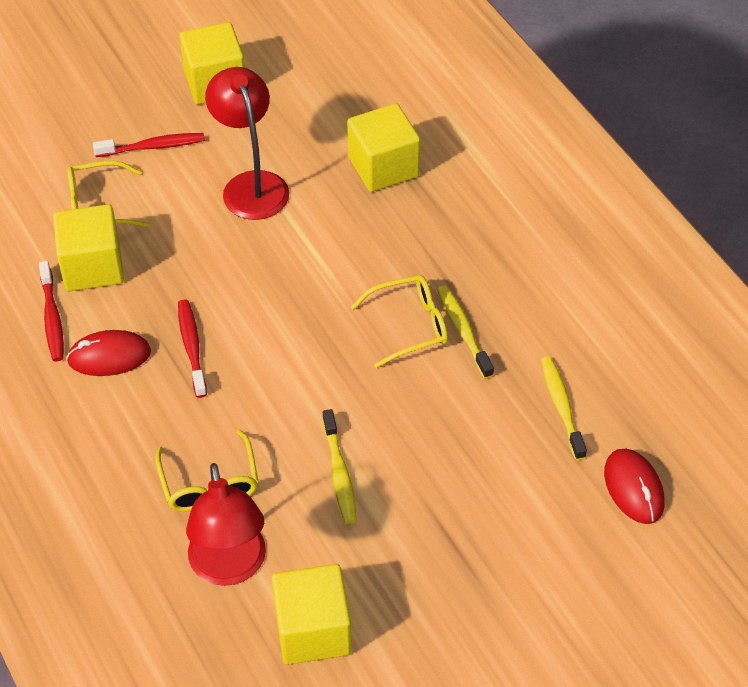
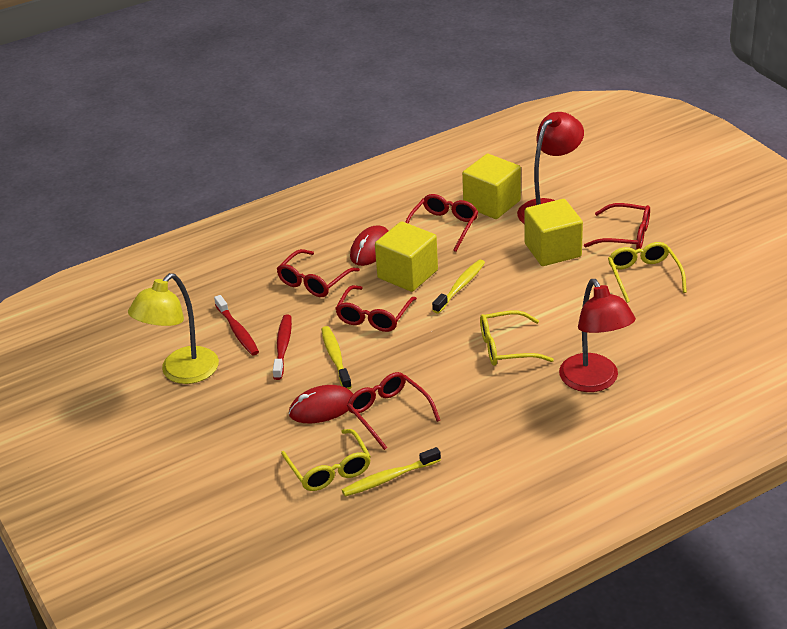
red glasses: 0 -> 5
red toothbrush: 3 -> 2
yellow cube: 4 -> 3
yellow lamp: 0 -> 1

